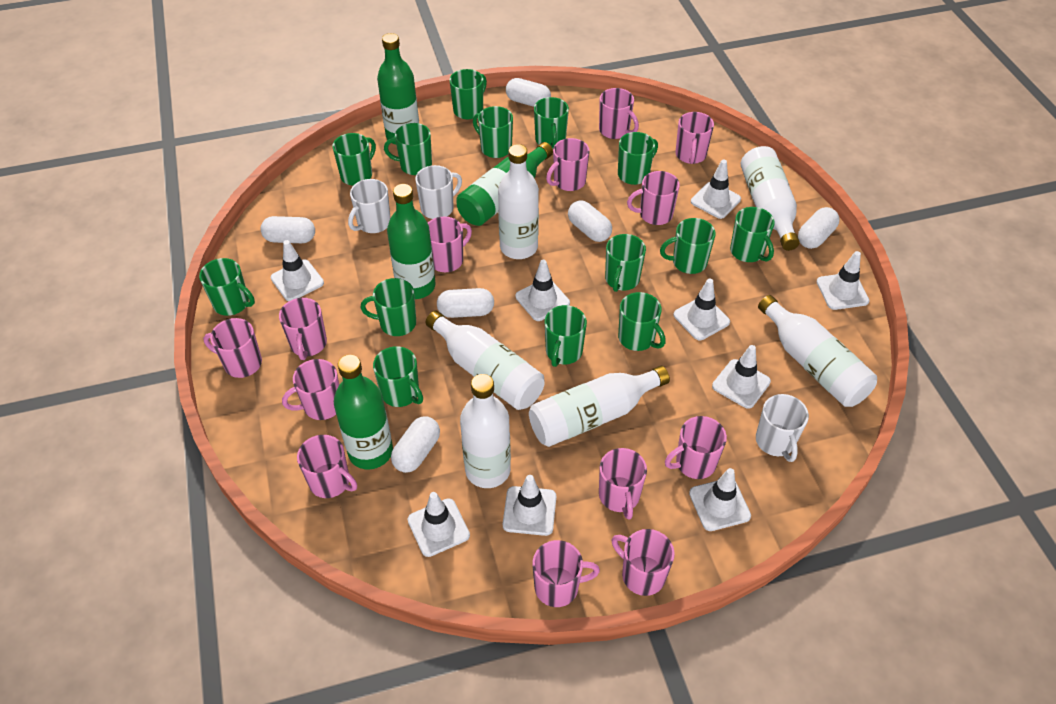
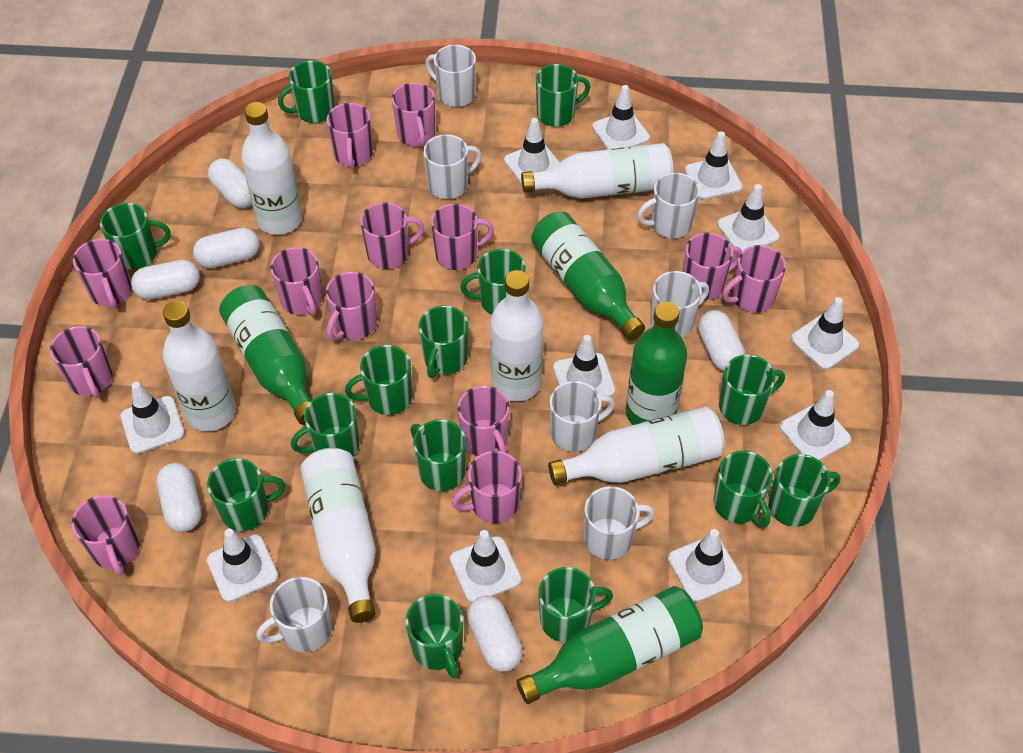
white mug: 3 -> 7
white traffic cone: 9 -> 11

